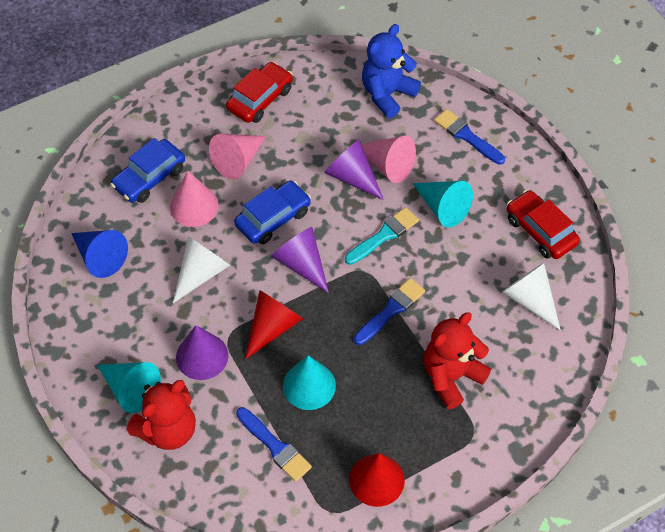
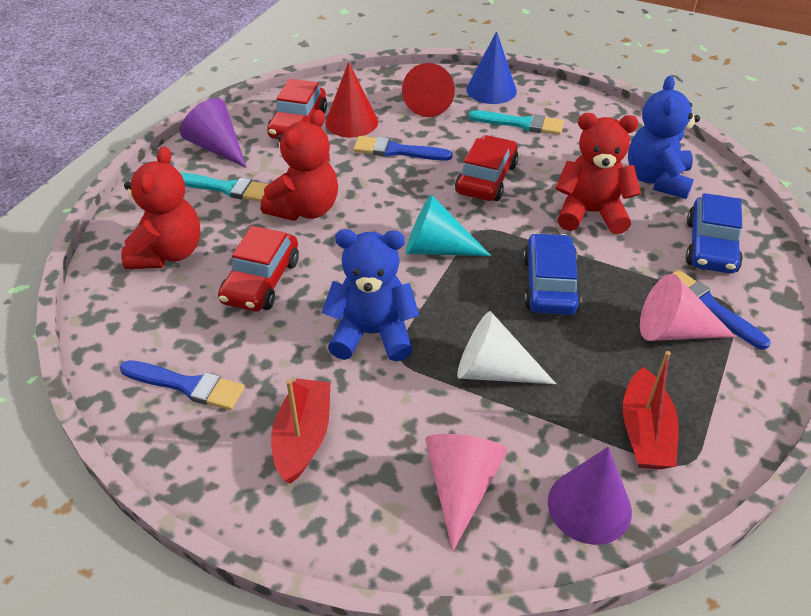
blue teddy bear: 1 -> 2
pink cone: 3 -> 2
purple cone: 3 -> 2
red boat: 0 -> 2
red car: 2 -> 3
red teddy bear: 2 -> 3
turquoise brush: 1 -> 2
turquoise cone: 3 -> 1
white cone: 2 -> 1

